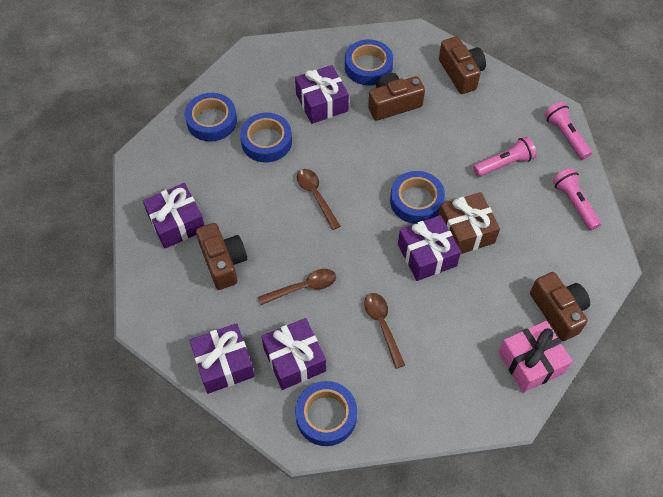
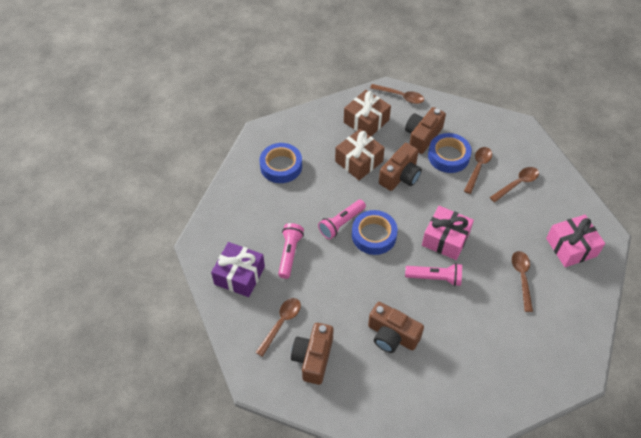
blue tape: 5 -> 3
brown gift: 1 -> 2
brown spoon: 3 -> 5
pink gift: 1 -> 2
purple gift: 5 -> 1

